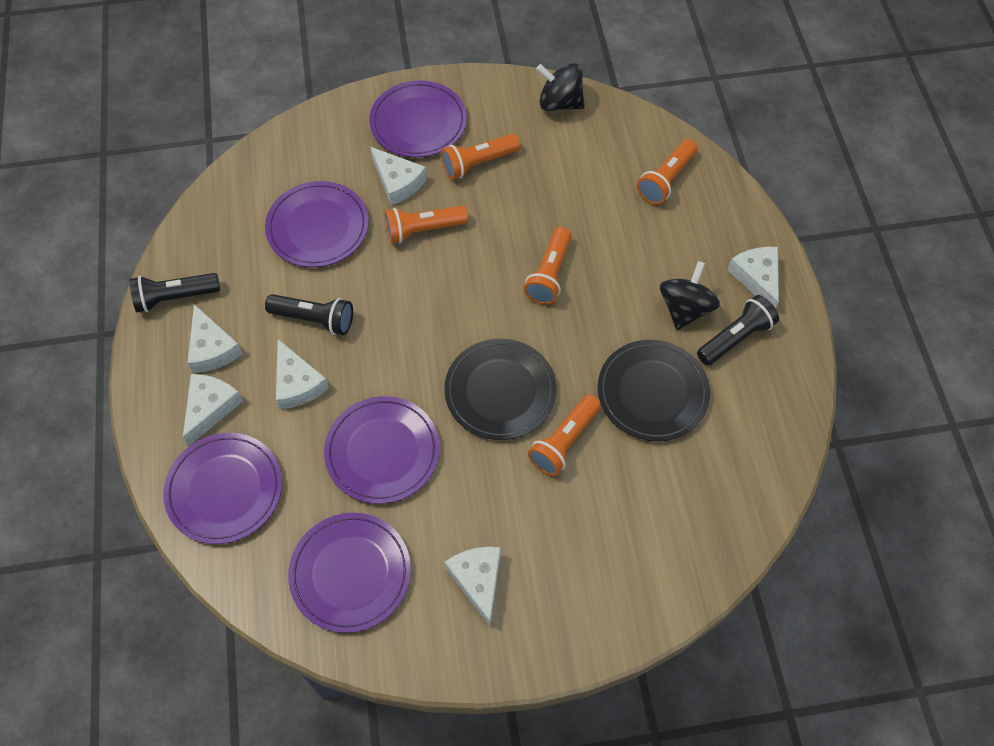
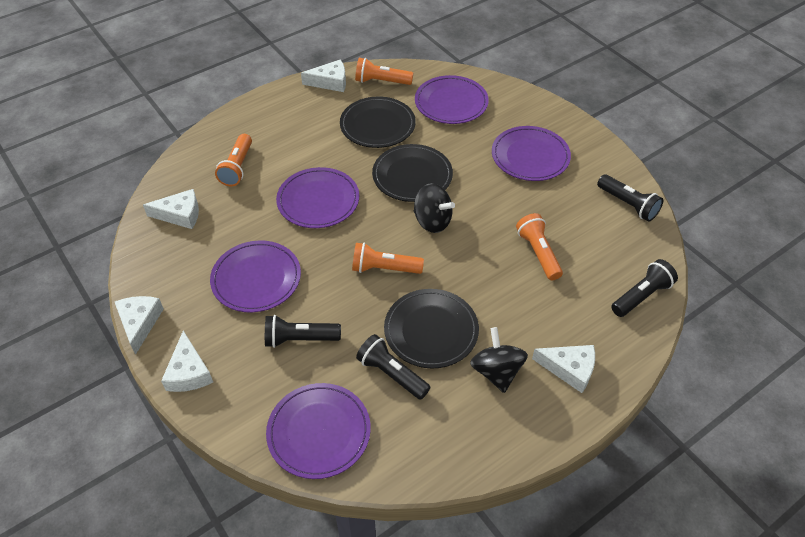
black flashlight: 3 -> 4
black plate: 2 -> 3
orange flashlight: 5 -> 4
white cheese: 6 -> 5

